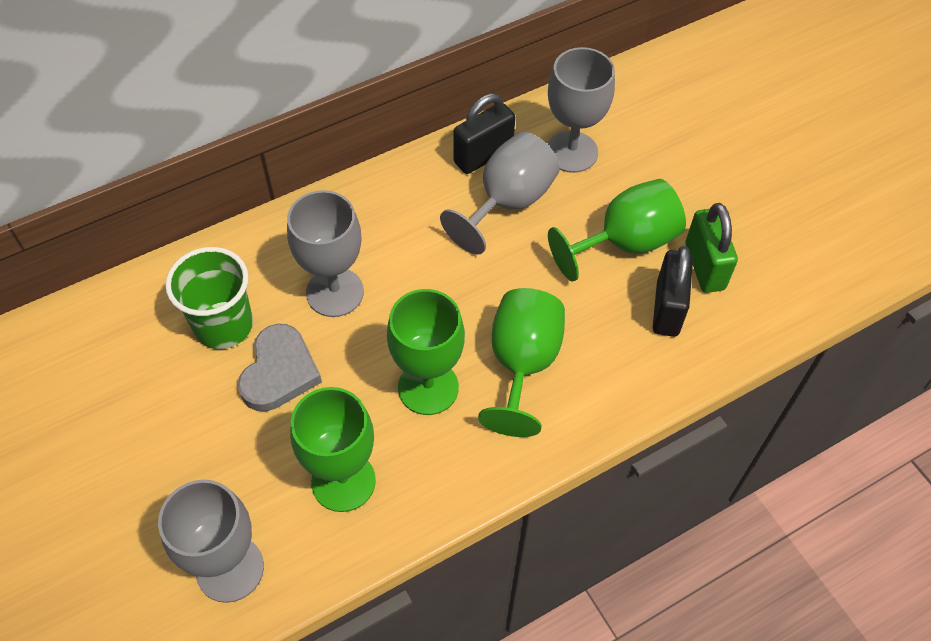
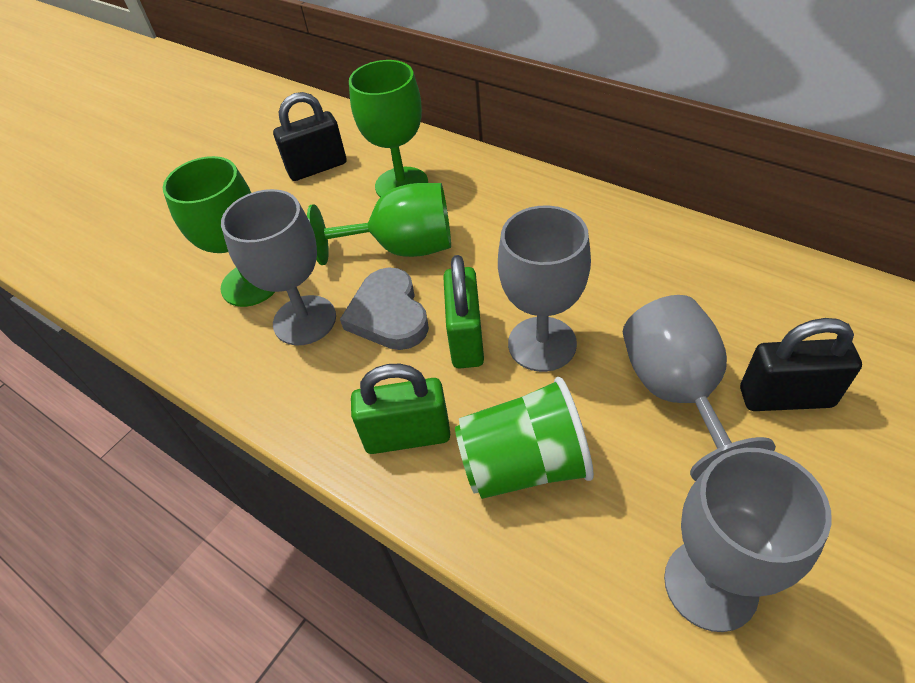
green goblet: 4 -> 3
green padlock: 1 -> 2

